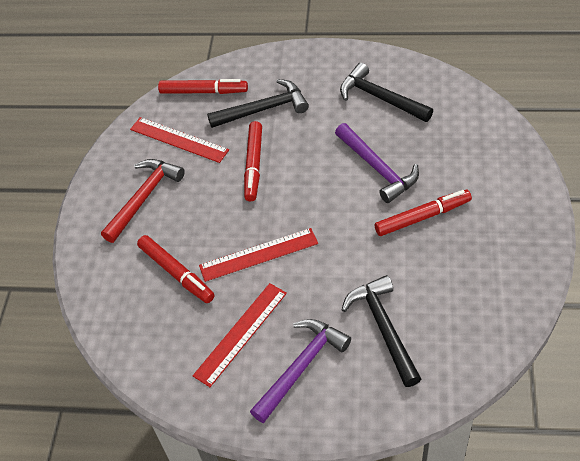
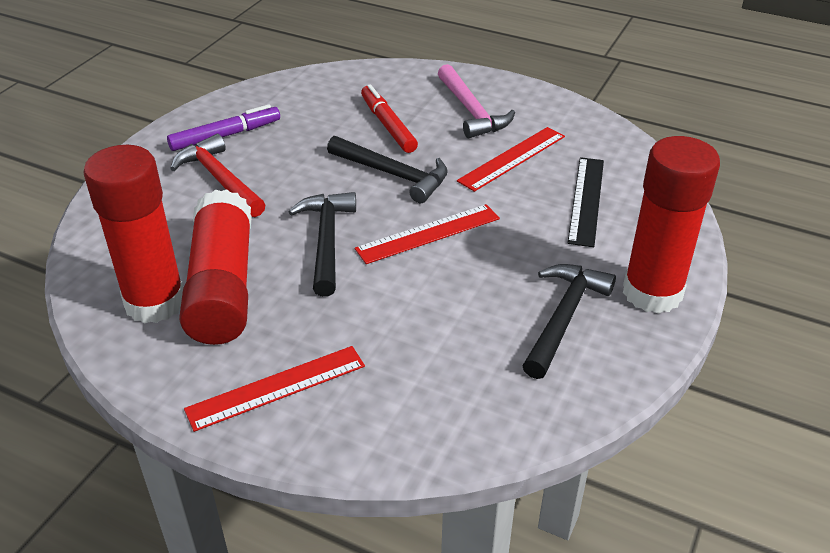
black ruler: 0 -> 1
pink hammer: 0 -> 1
purple hammer: 2 -> 0
purple marker: 0 -> 1
red glue stick: 0 -> 3
red marker: 4 -> 1

